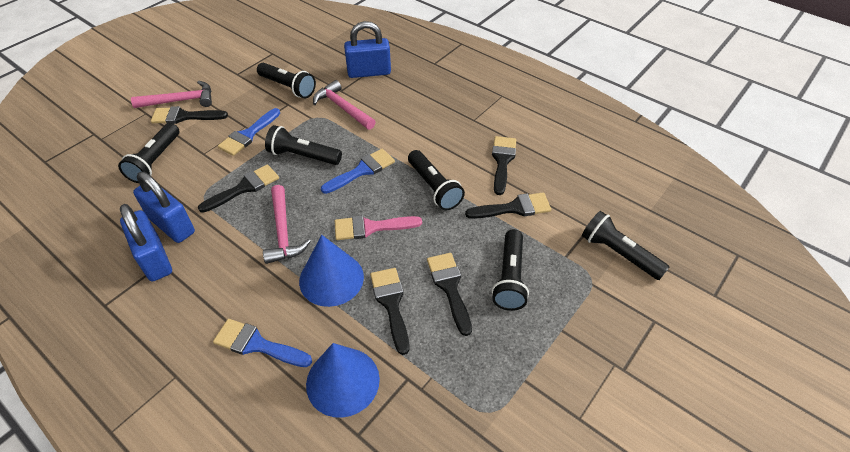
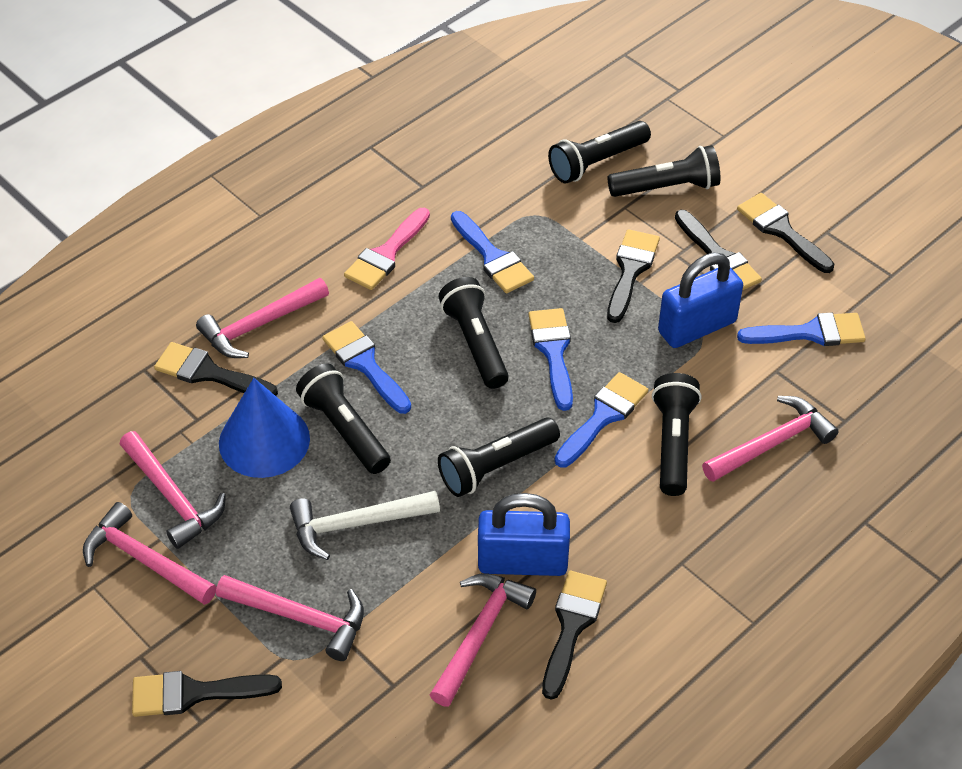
blue brush: 3 -> 5
blue cone: 2 -> 1
blue padlock: 3 -> 2
pink hammer: 3 -> 6
white hammer: 0 -> 1

